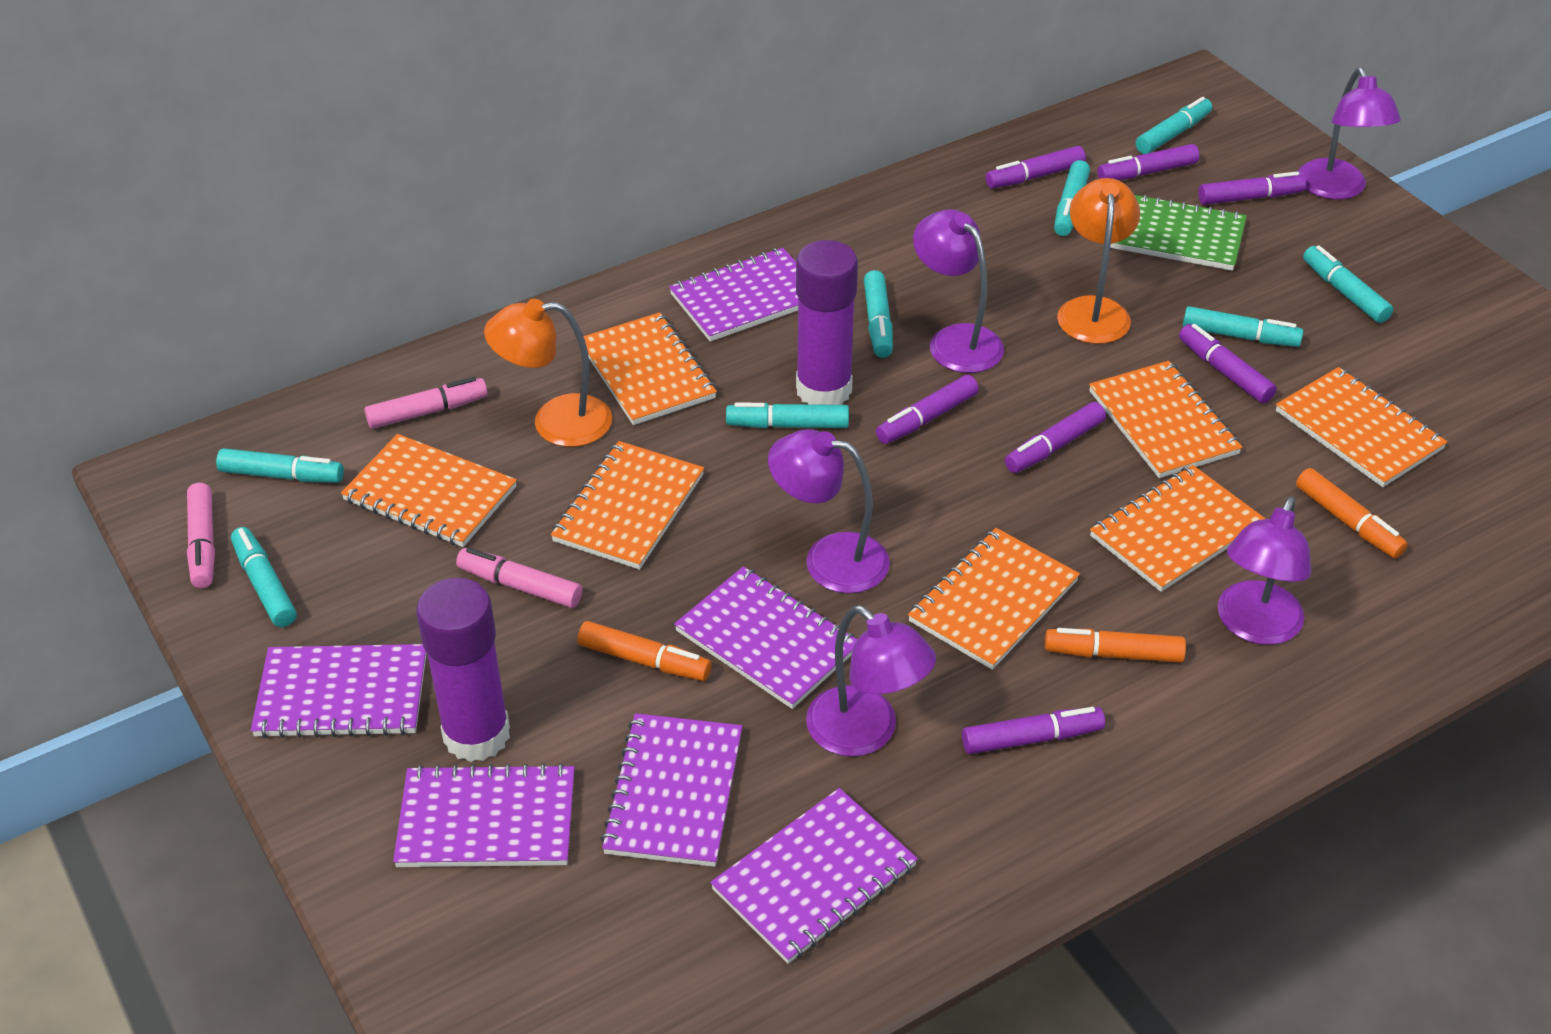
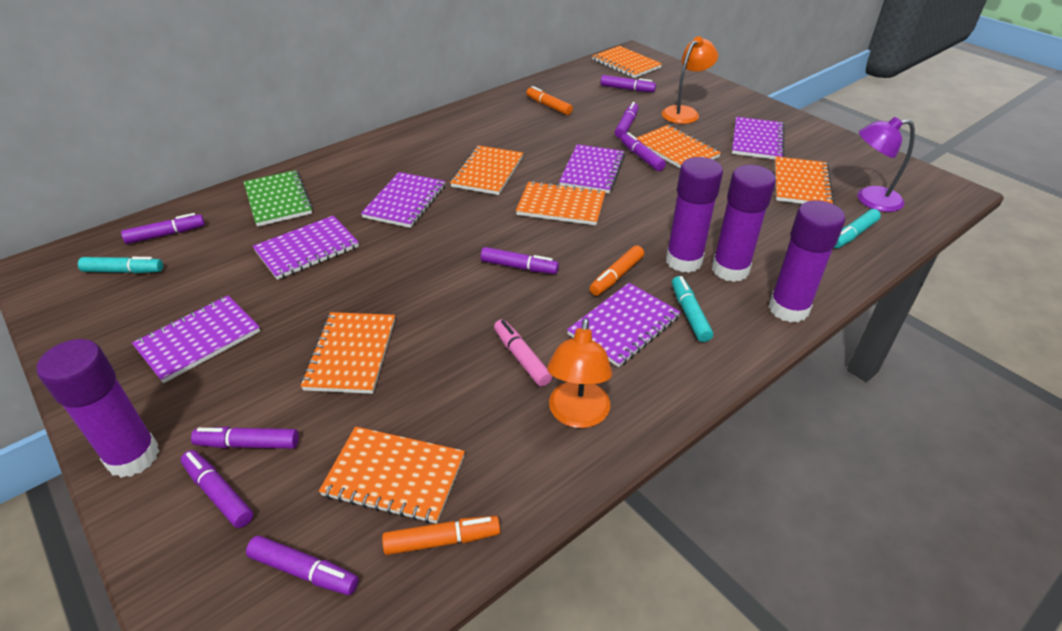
pink marker: 3 -> 1
purple glue stick: 2 -> 4
purple lamp: 5 -> 1
purple marker: 7 -> 8
turquoise marker: 8 -> 3

